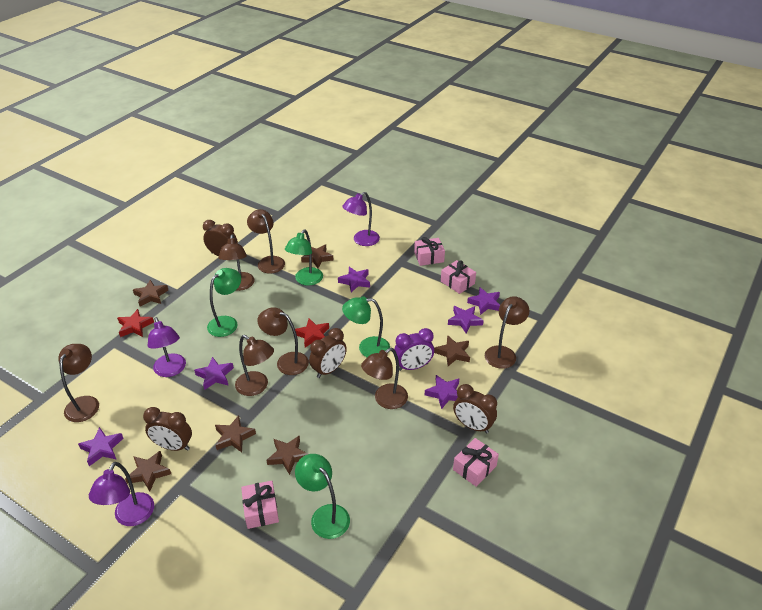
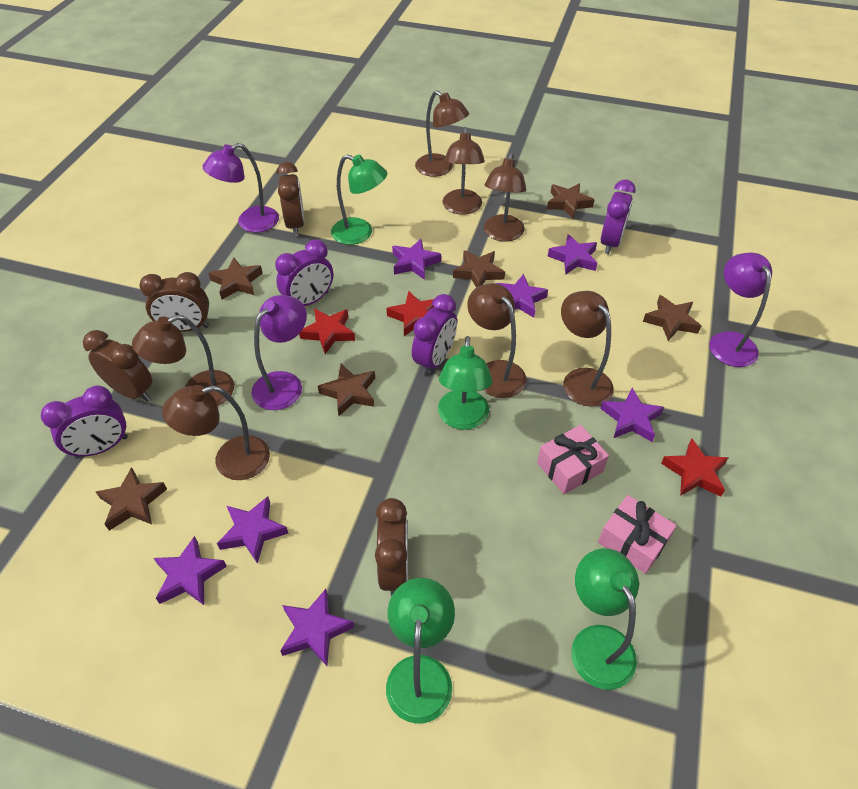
pink gift: 4 -> 2
purple clock: 1 -> 4
purple star: 6 -> 7
red star: 2 -> 3

